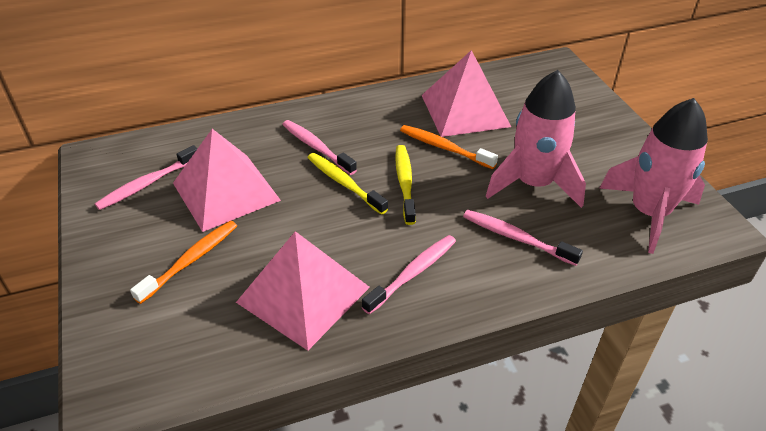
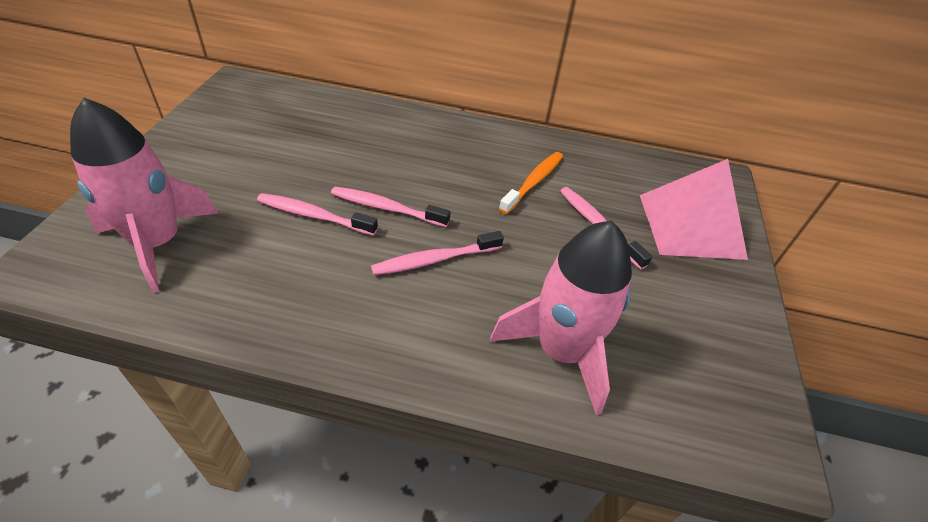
orange toothbrush: 2 -> 1
pink pyramid: 3 -> 1
yellow toothbrush: 2 -> 0

